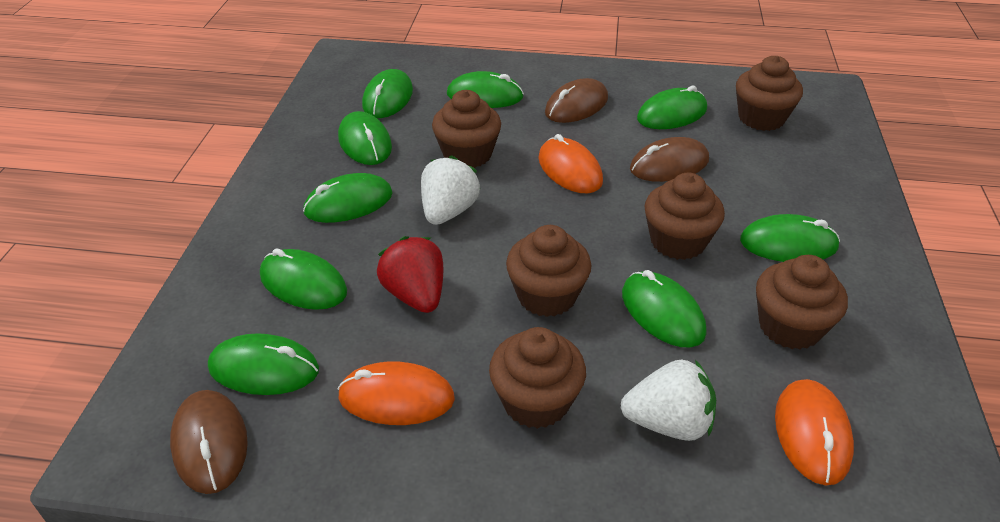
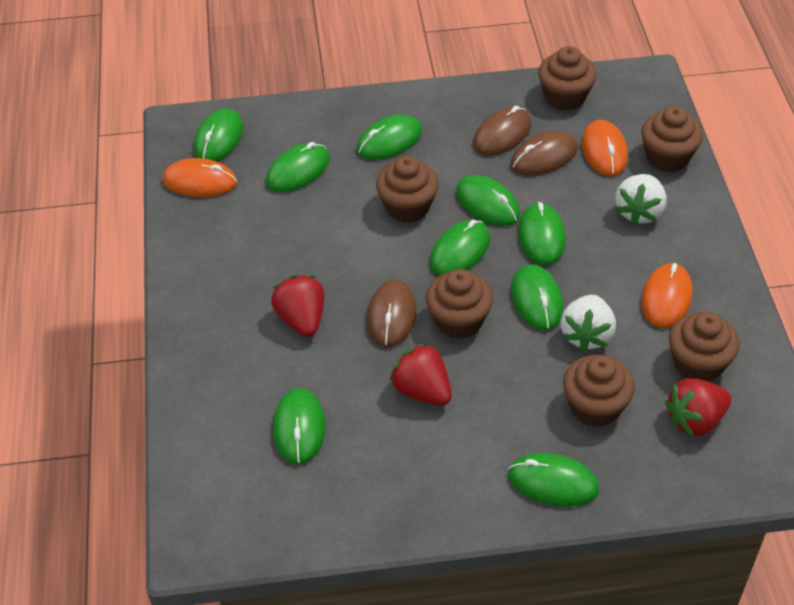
red strawberry: 1 -> 3

